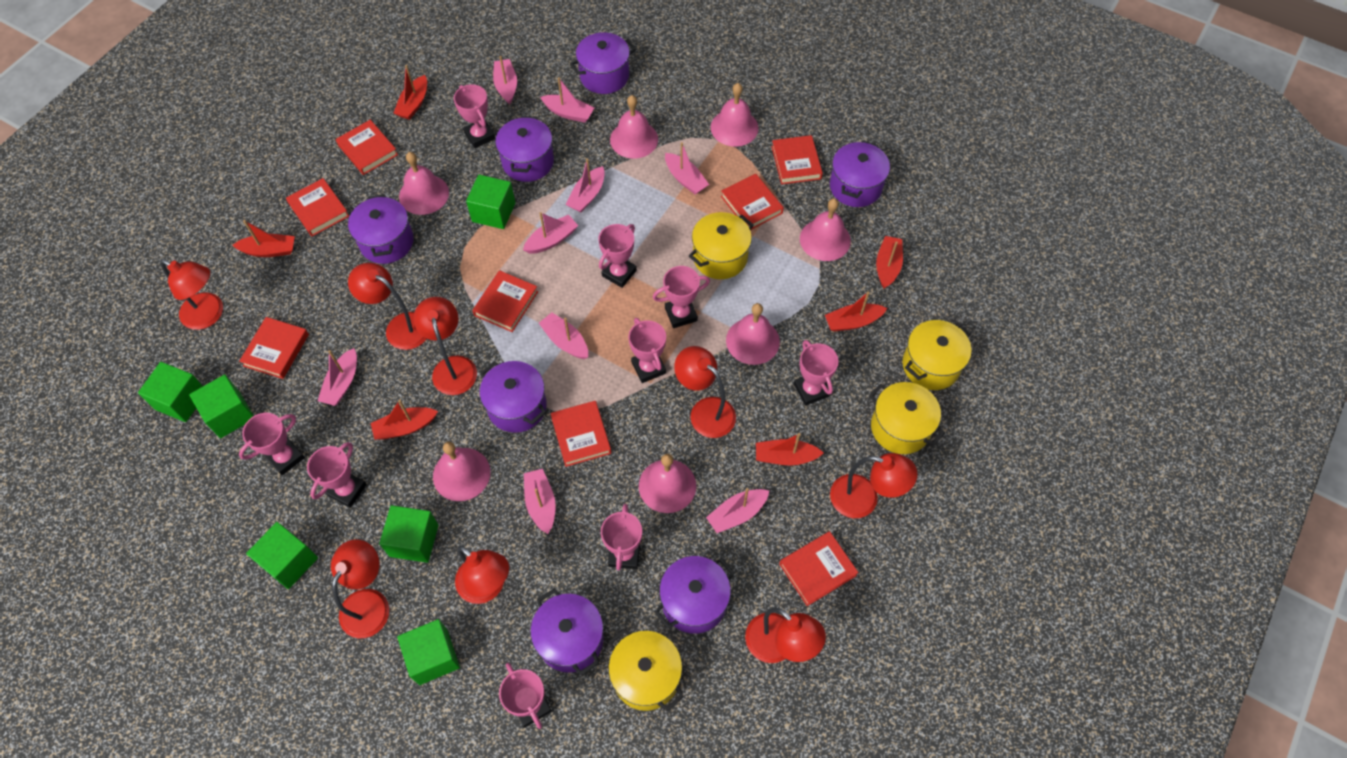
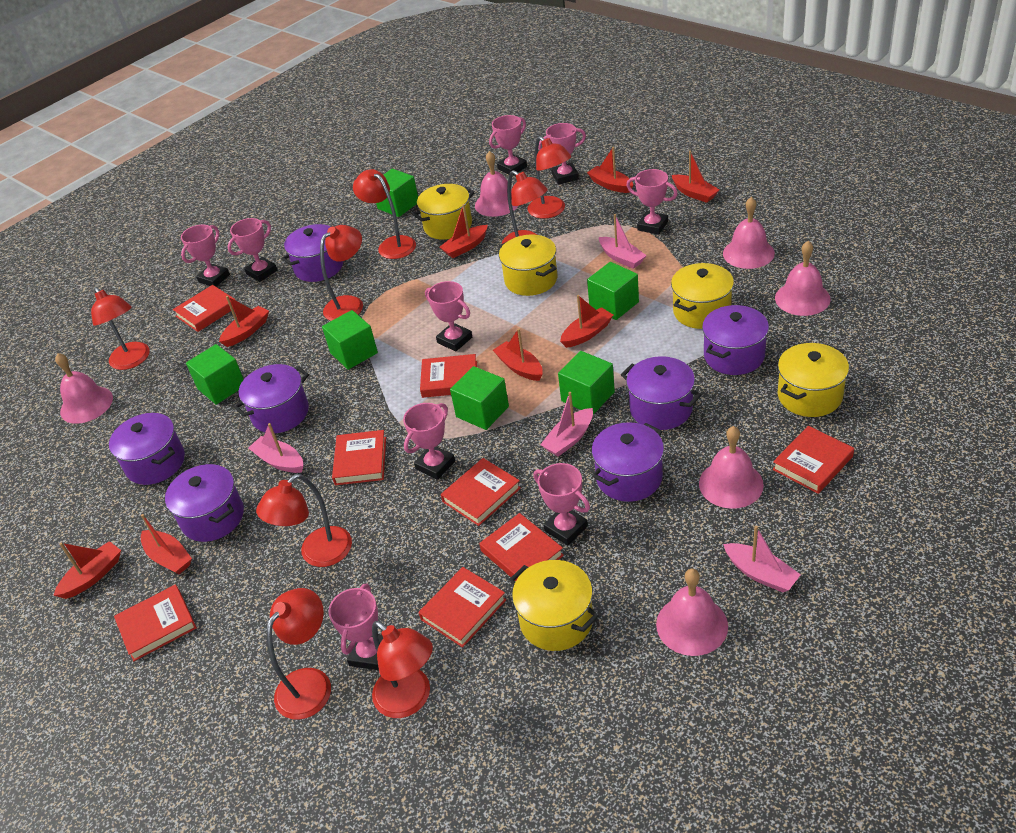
pink bell: 7 -> 6
pink boat: 9 -> 4
red boat: 6 -> 8
yellow pot: 4 -> 5

